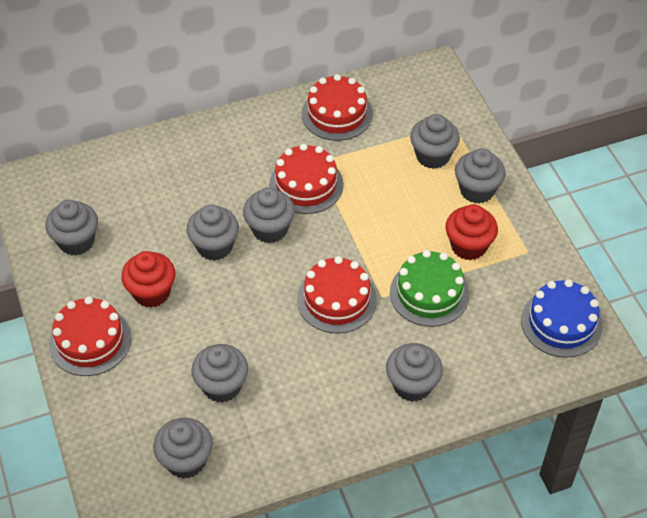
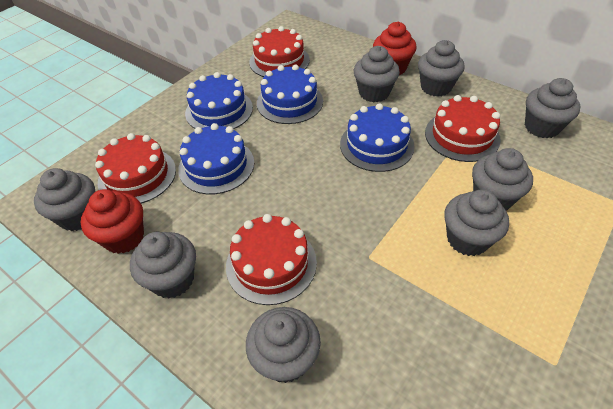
blue cake: 1 -> 4
green cake: 1 -> 0

